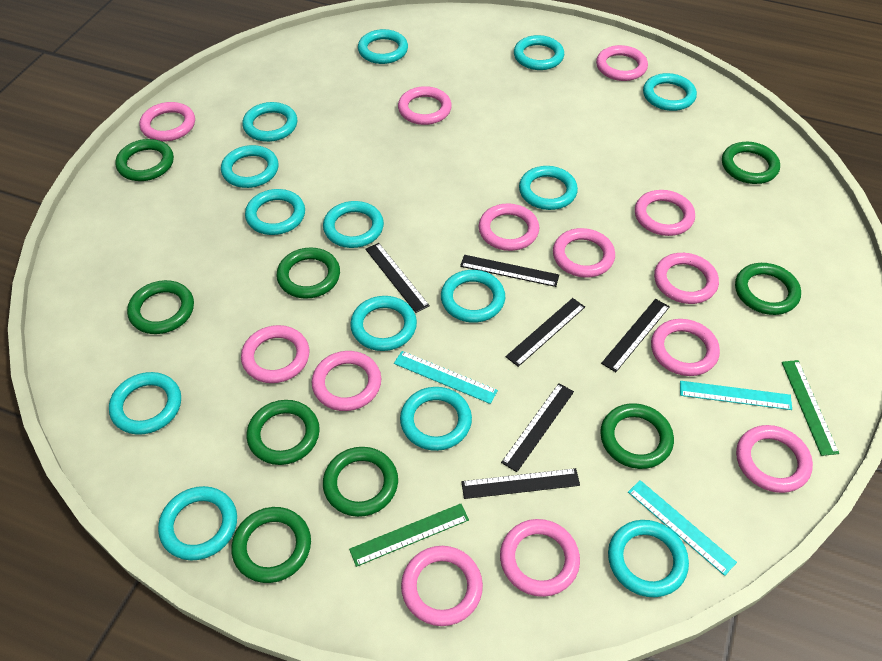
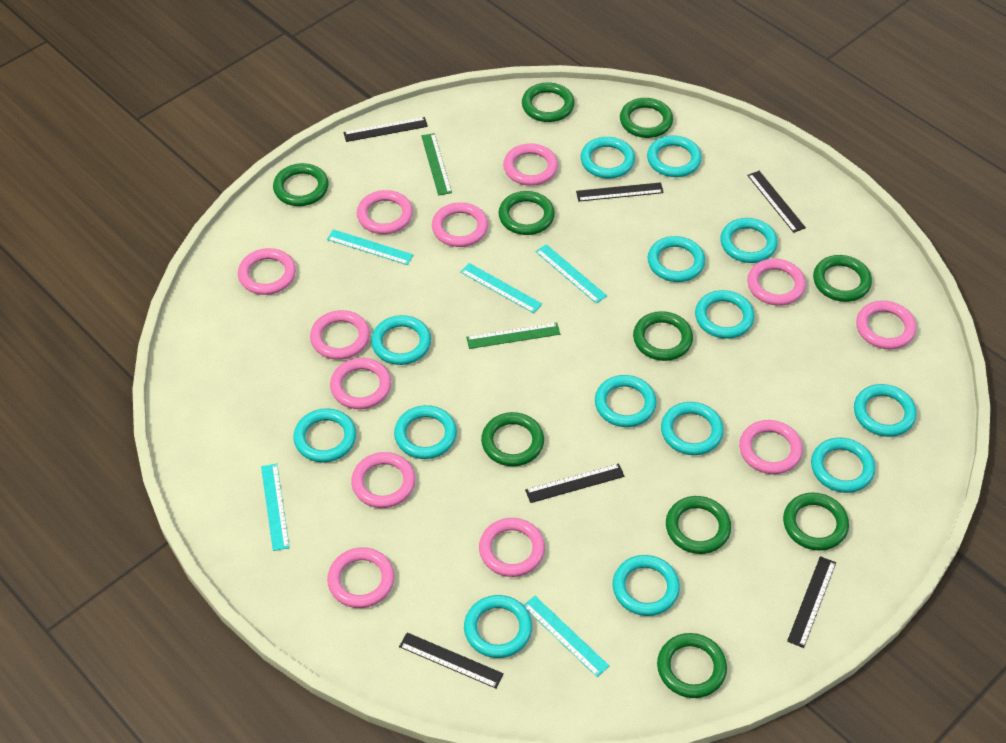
green ring: 9 -> 10
pink ring: 13 -> 12
turquoise ruler: 3 -> 5

